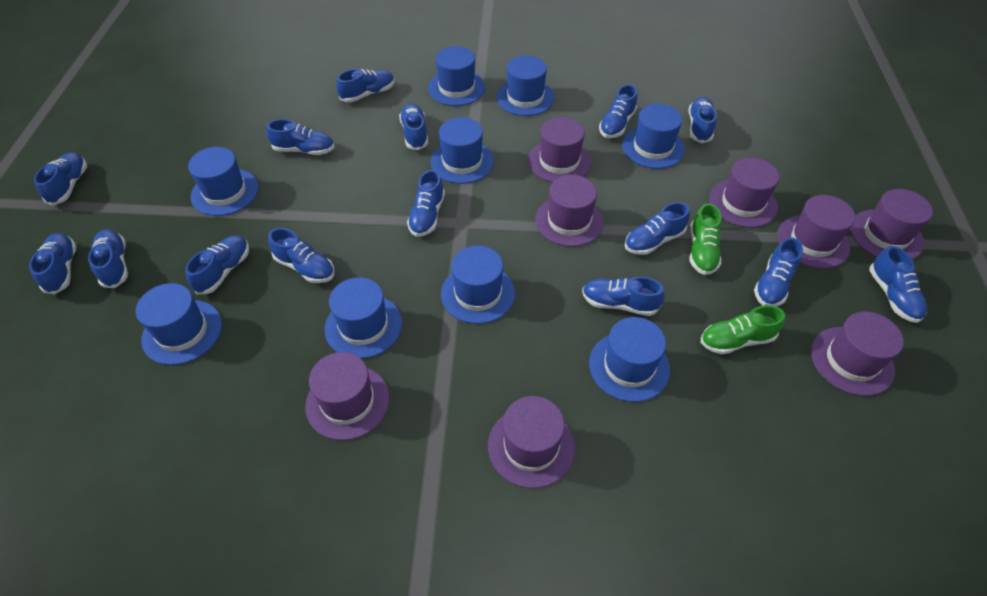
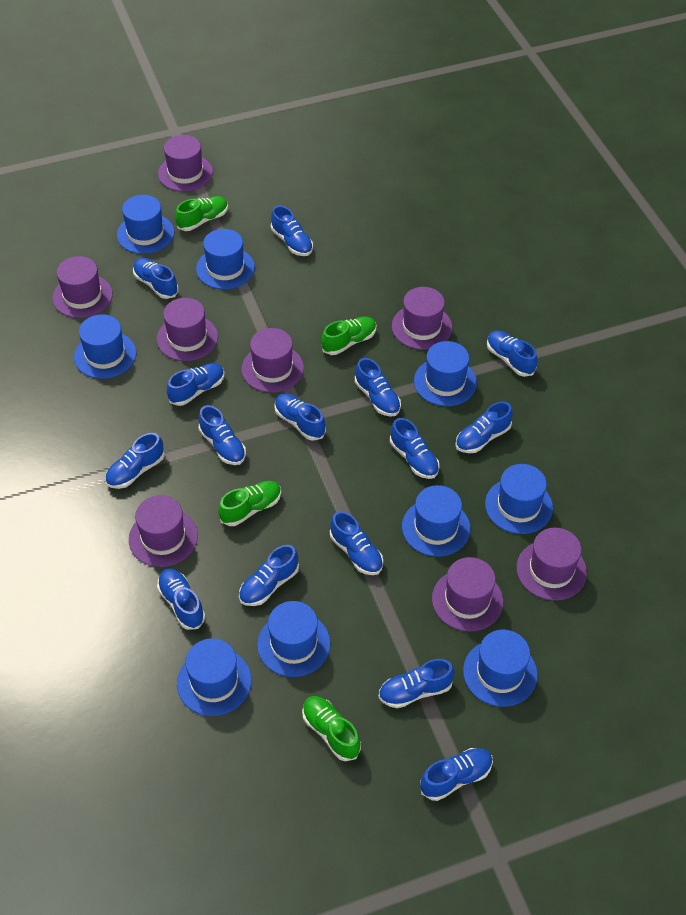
green shoe: 2 -> 4

